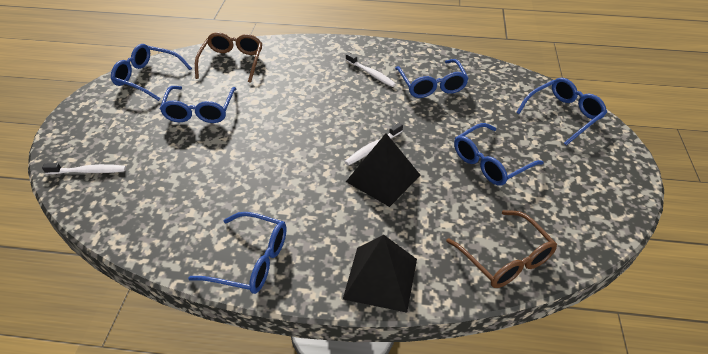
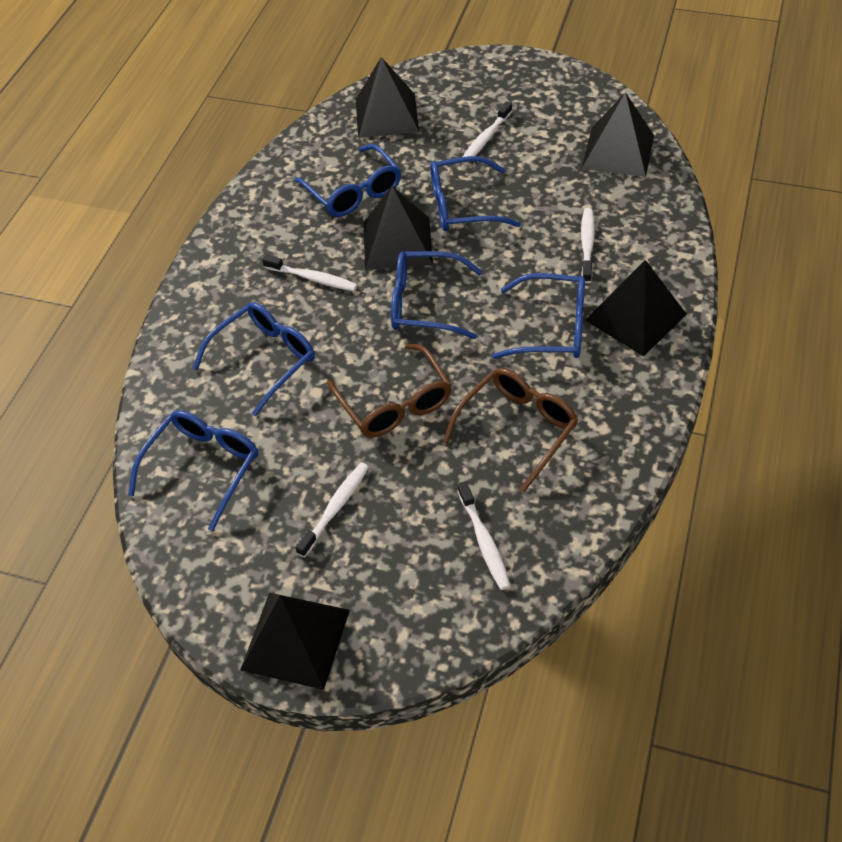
black pyramid: 2 -> 5
white toothbrush: 3 -> 5

